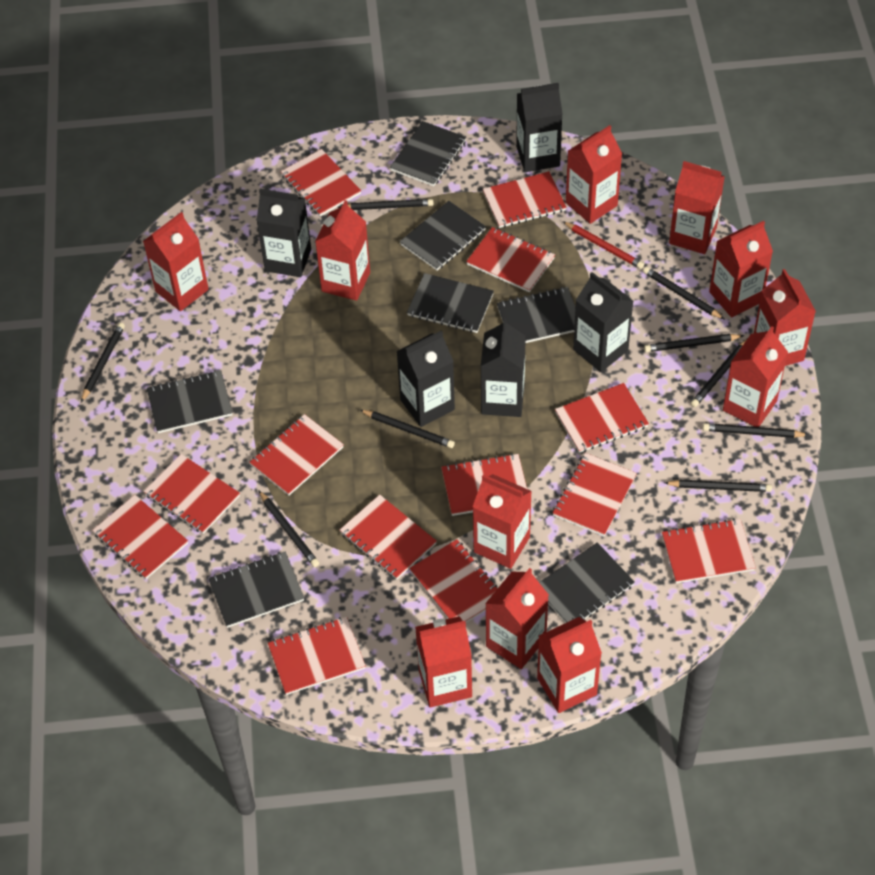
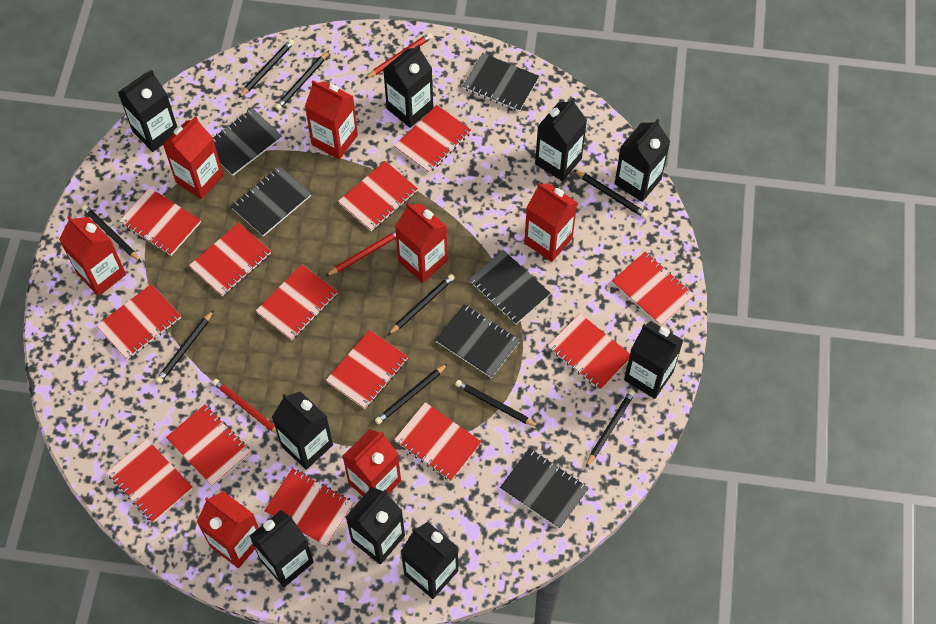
black carton: 5 -> 9
black notebook: 7 -> 6
red carton: 11 -> 7
red pencil: 1 -> 3

